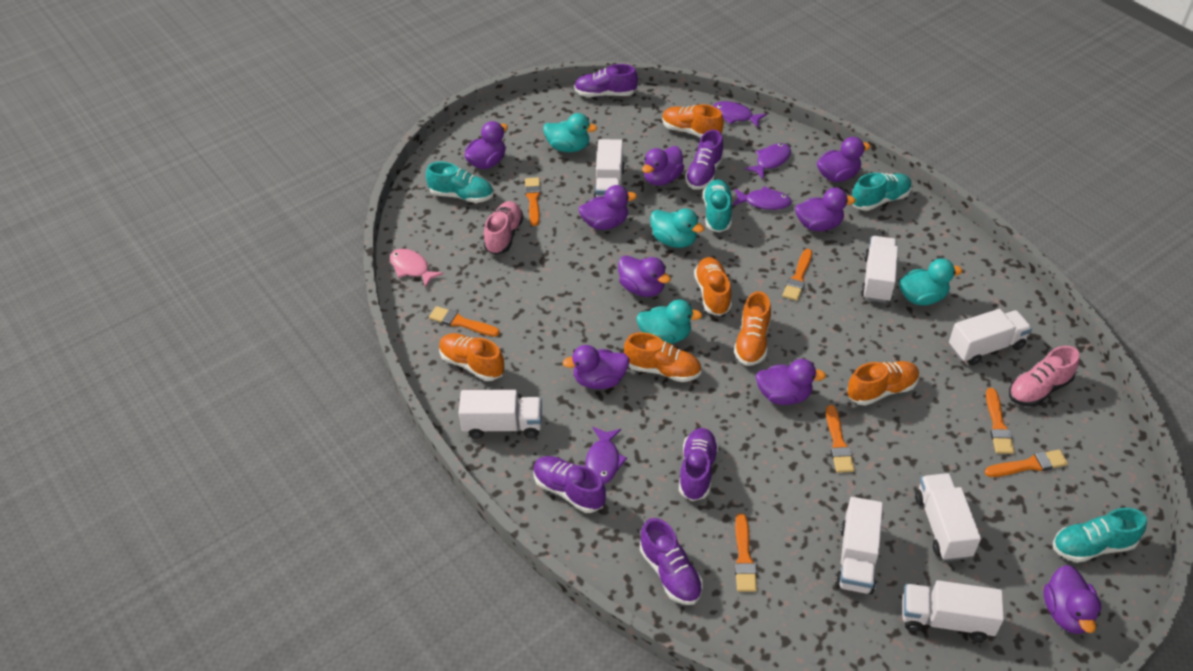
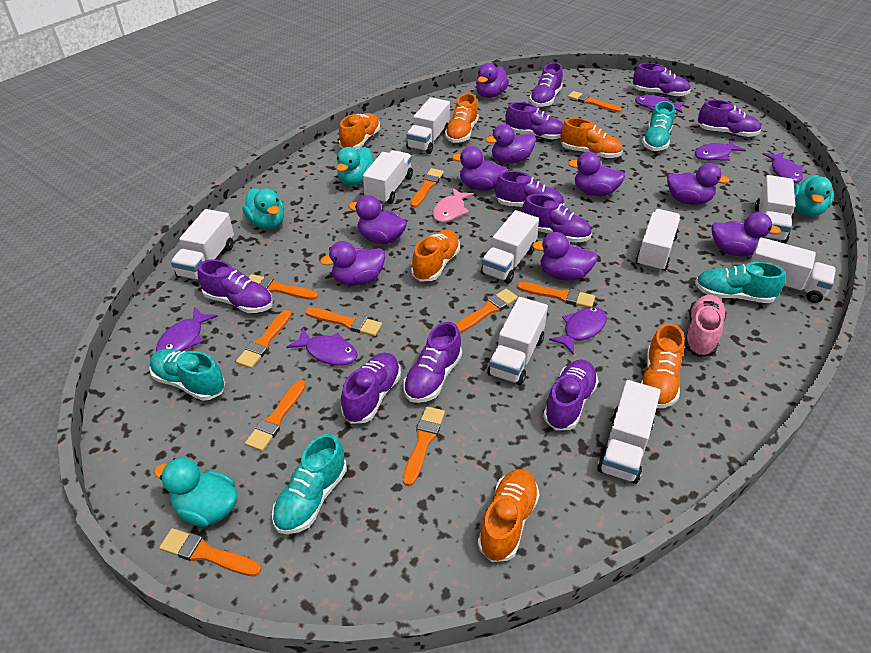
orange brush: 7 -> 10
pink shoe: 2 -> 1
purple fish: 4 -> 6
purple shoe: 5 -> 10
white truck: 7 -> 9

